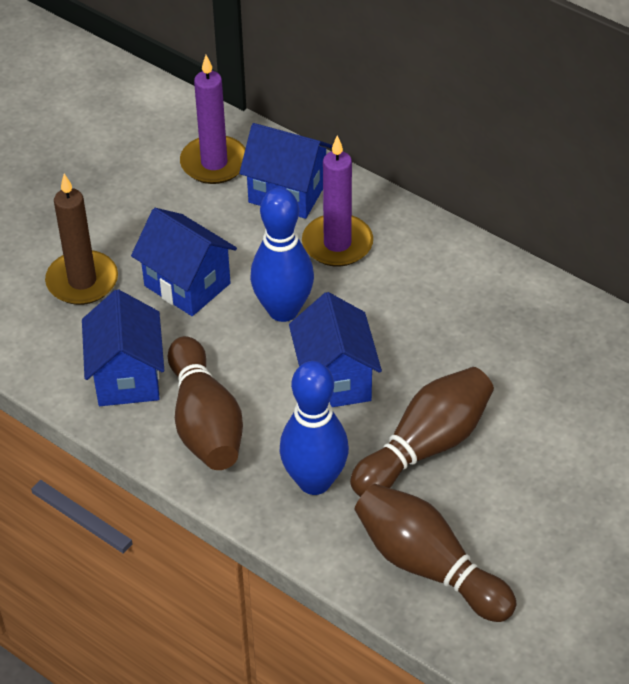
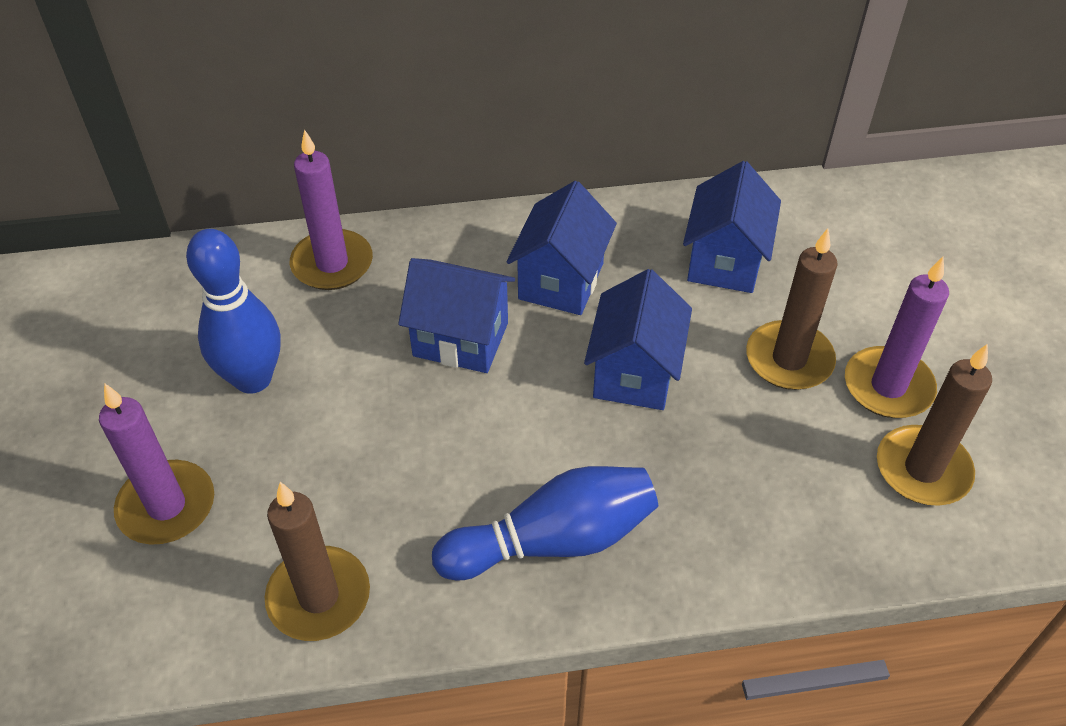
brown bowling pin: 3 -> 0
brown candle: 1 -> 3
purple candle: 2 -> 3

